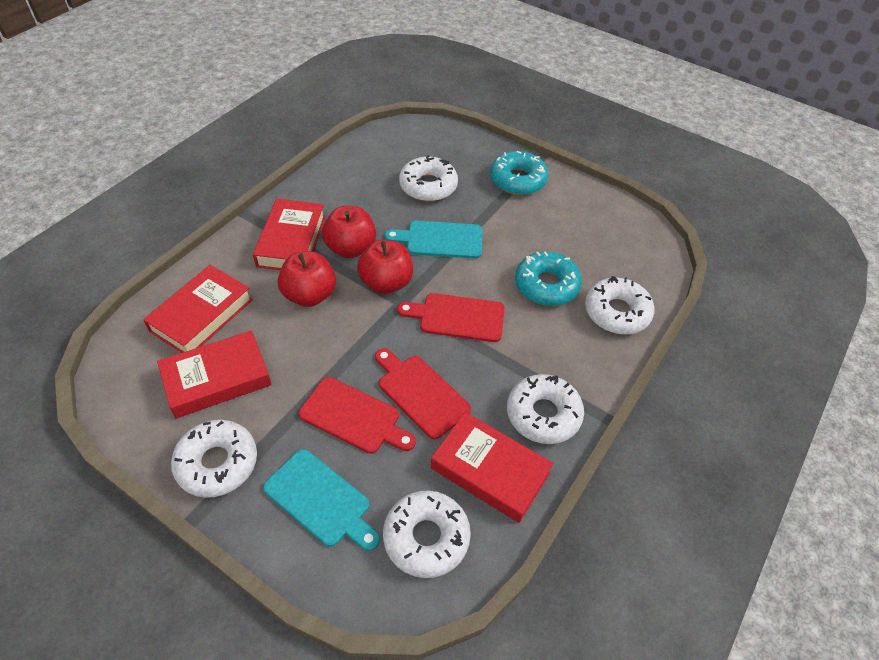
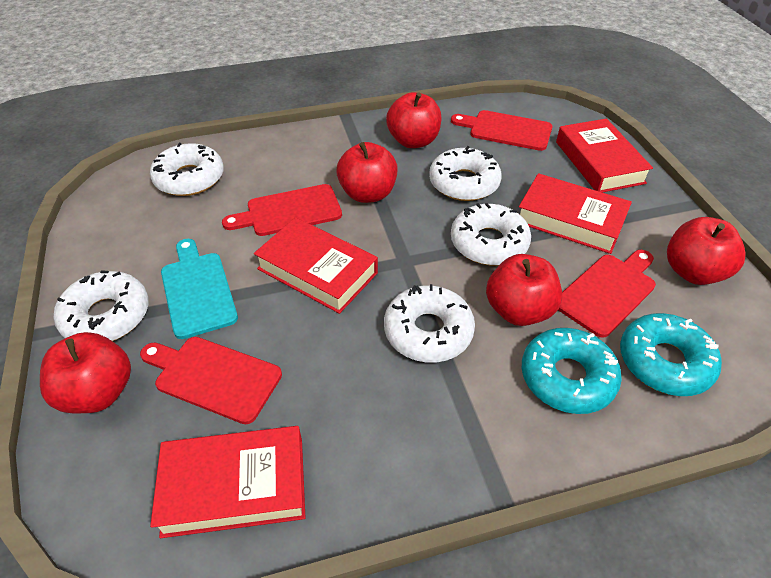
red apple: 3 -> 5
red cutting board: 3 -> 4
turquoise cutting board: 2 -> 1

